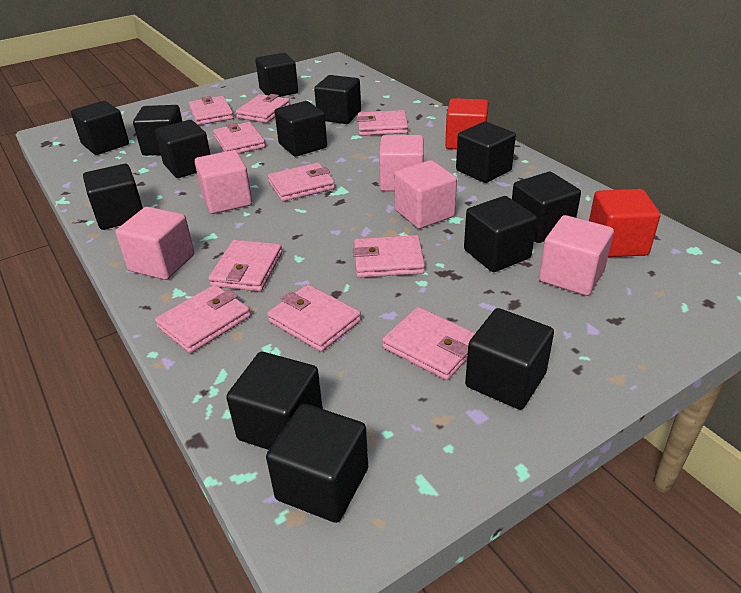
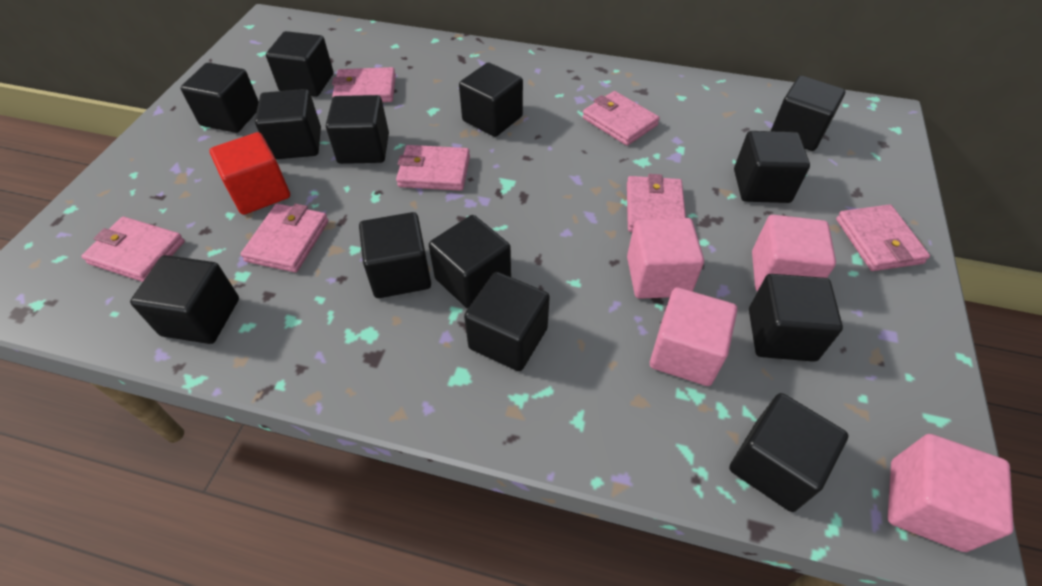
pink cube: 5 -> 4
pink wallet: 10 -> 7
red cube: 2 -> 1

